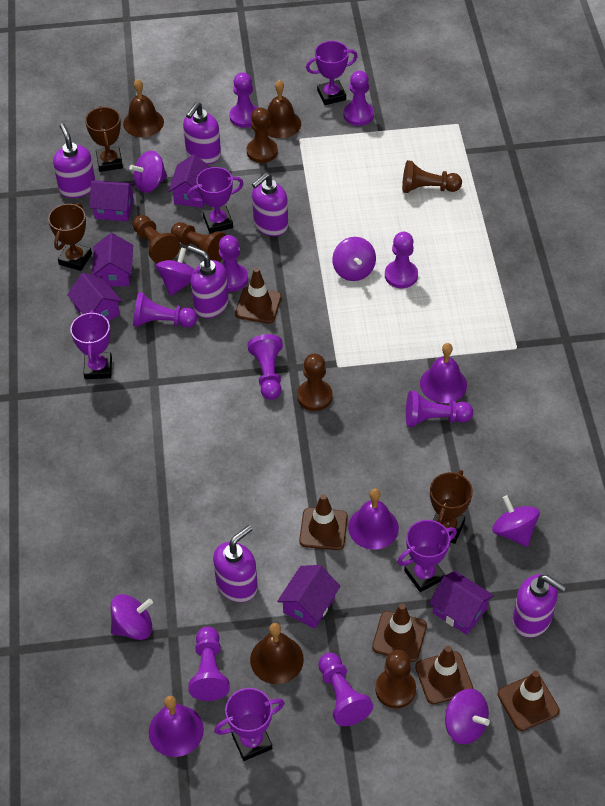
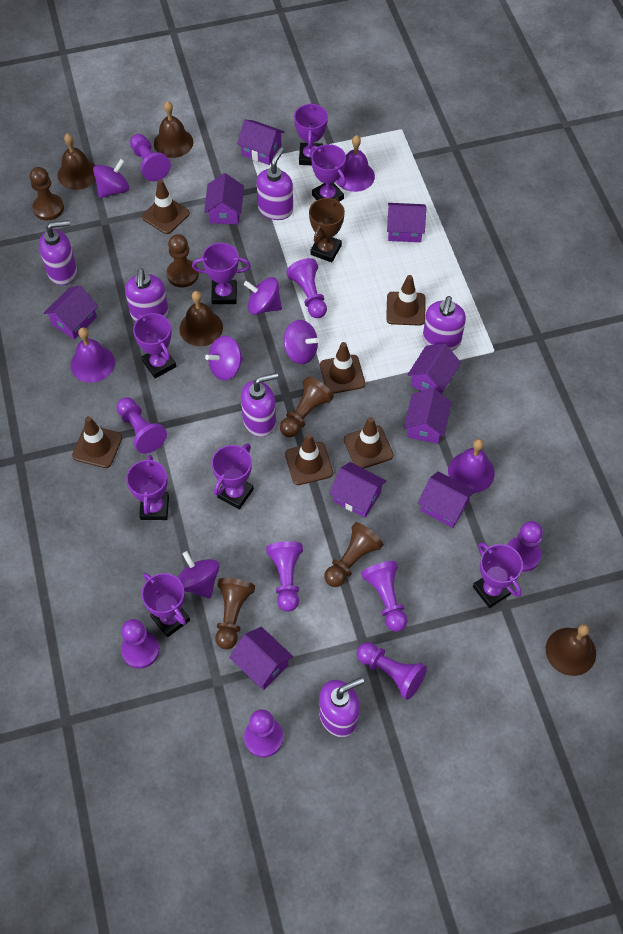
brown bell: 3 -> 4
brown pawn: 6 -> 5
brown traffic cone: 5 -> 6
brown trophy: 3 -> 1
purple house: 6 -> 9
purple spinning top: 6 -> 5
purple trophy: 5 -> 8

